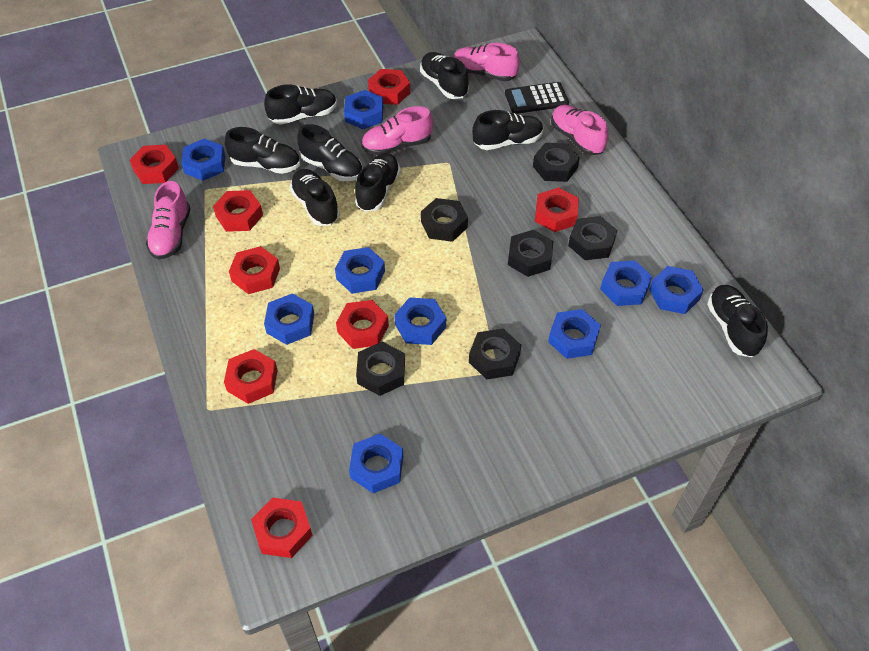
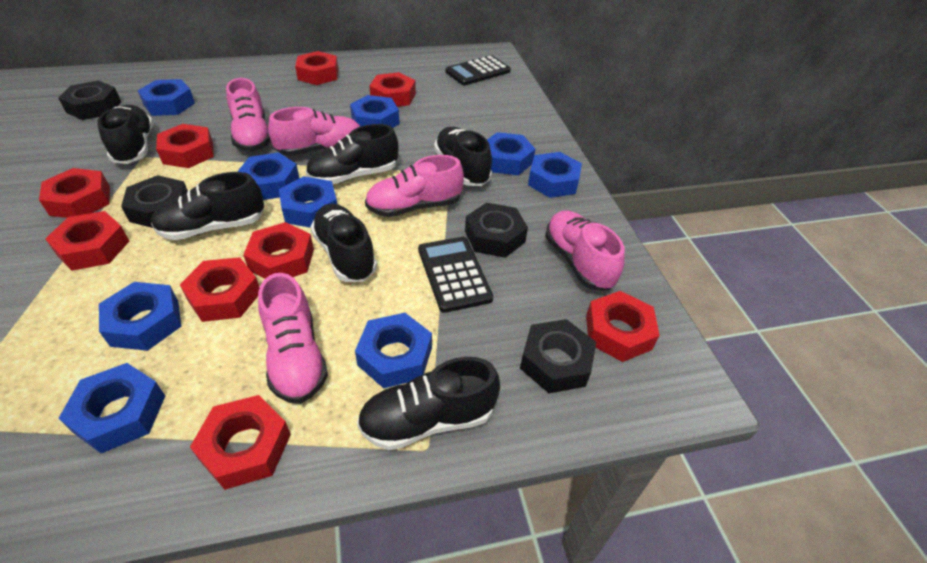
black calculator: 1 -> 2
black nut: 6 -> 4
black shoe: 8 -> 6
pink shoe: 4 -> 5
red nut: 8 -> 9

